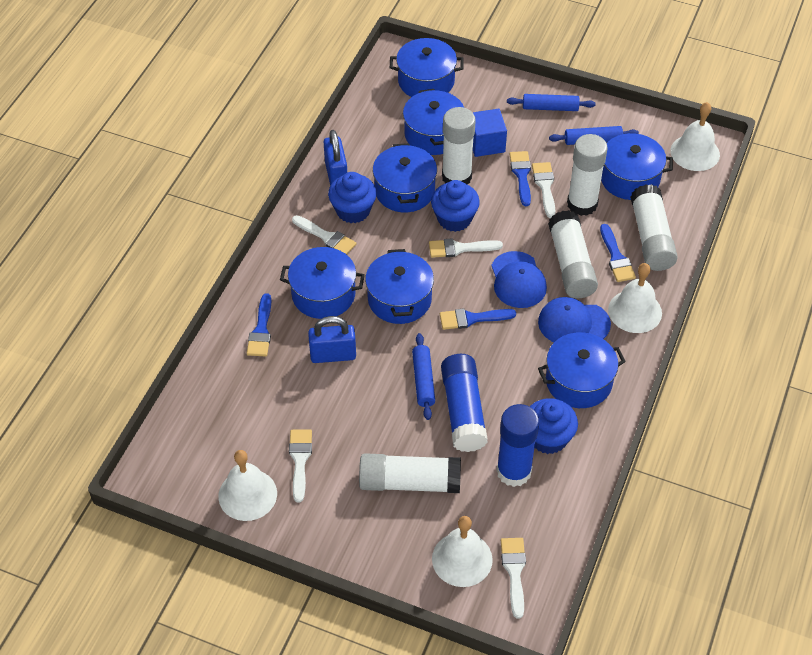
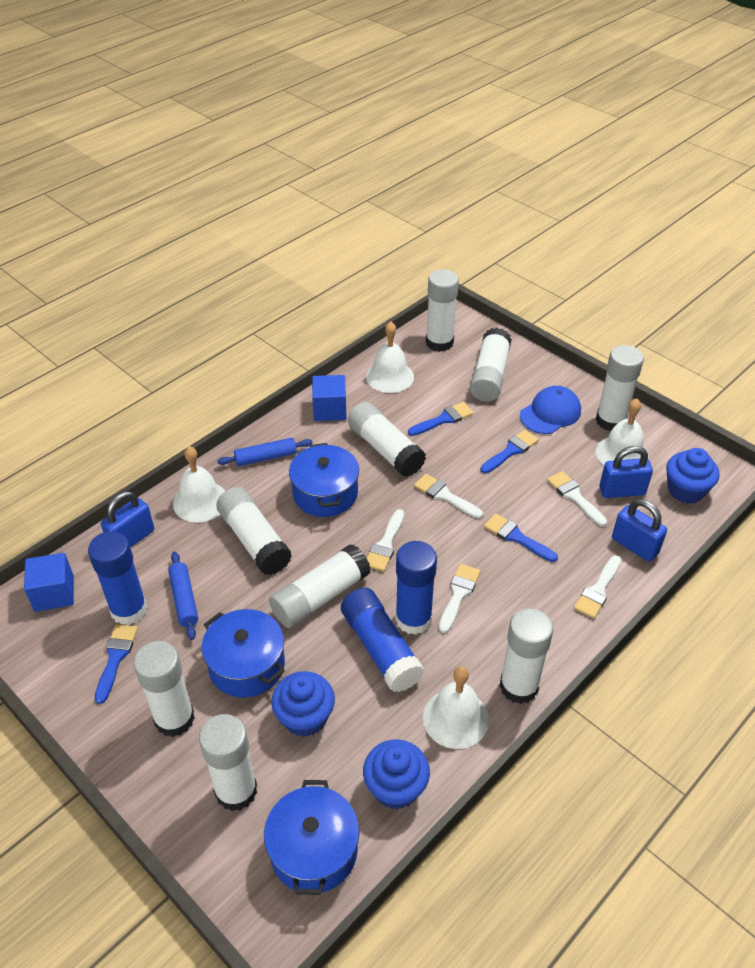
blue cap: 2 -> 1
blue cube: 1 -> 2
blue glue stick: 2 -> 3
blue padlock: 2 -> 3
blue pot: 7 -> 3
blue rolling pin: 3 -> 2
white glue stick: 5 -> 9

